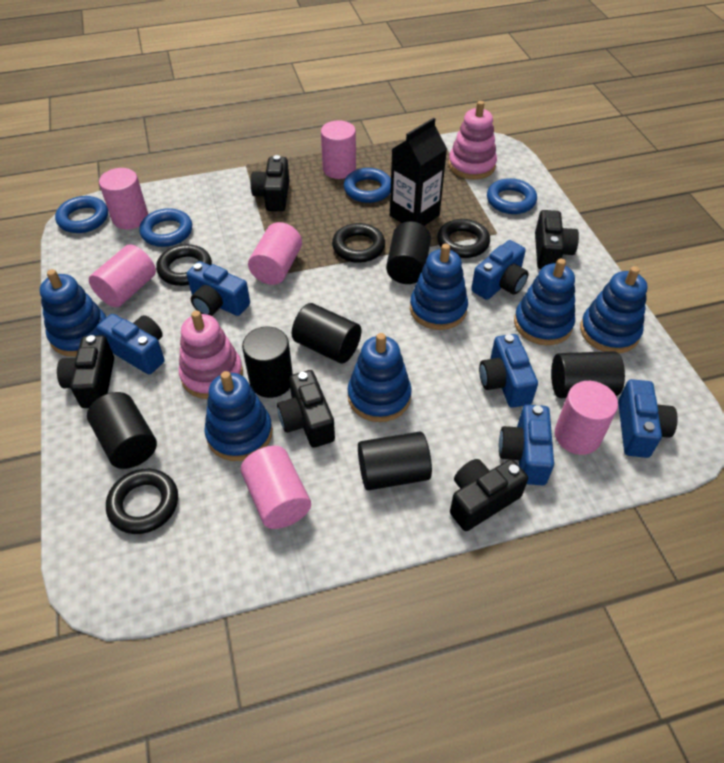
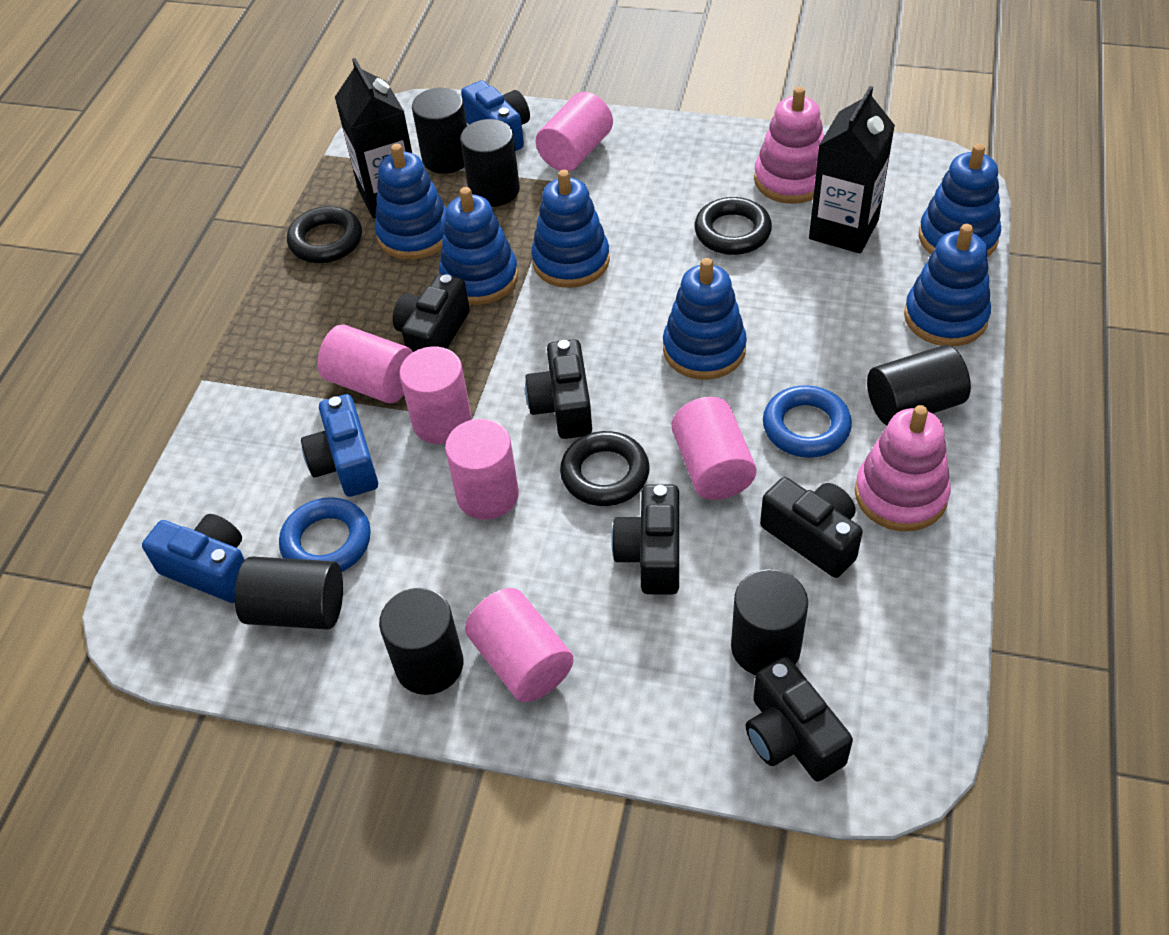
black carton: 1 -> 2
black ring: 4 -> 3
blue camera: 6 -> 3
blue ring: 4 -> 2

